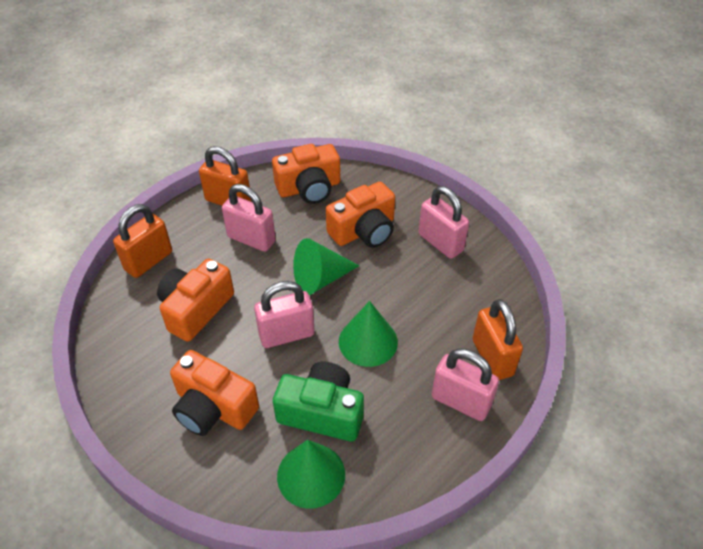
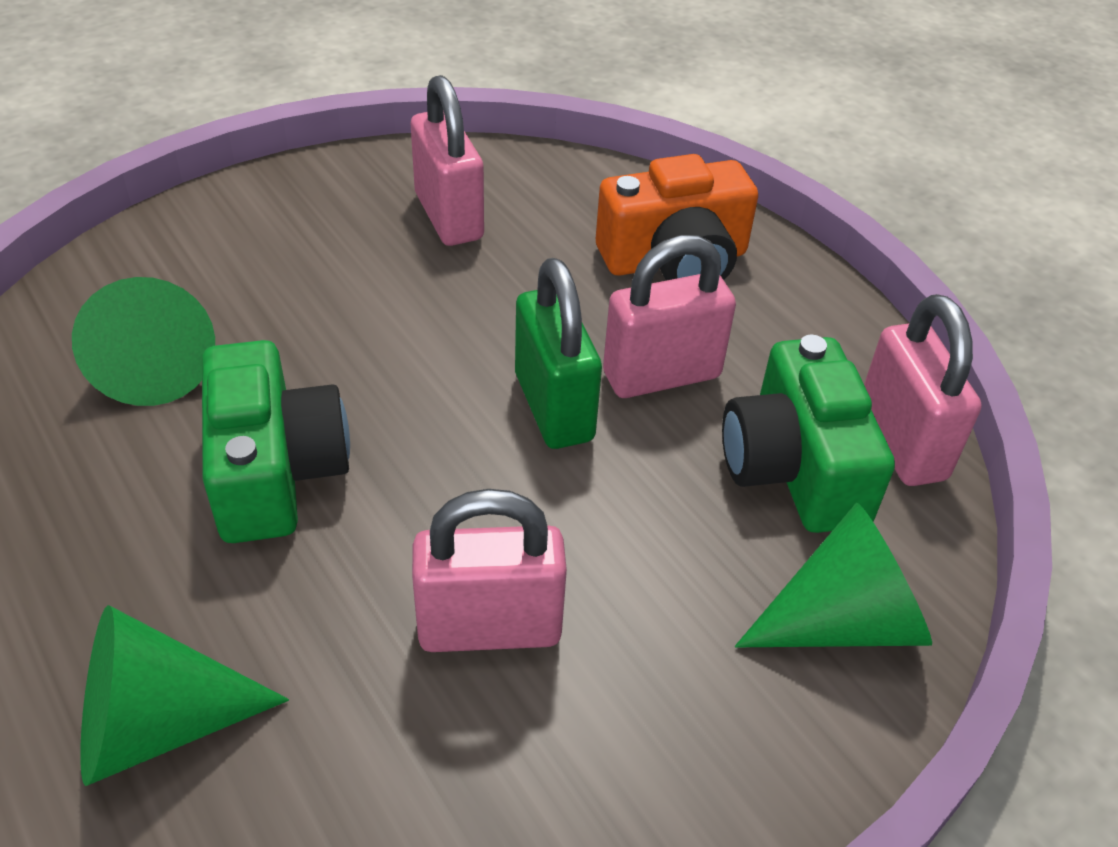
green camera: 1 -> 2
green padlock: 0 -> 1
orange camera: 4 -> 1
orange padlock: 3 -> 0

